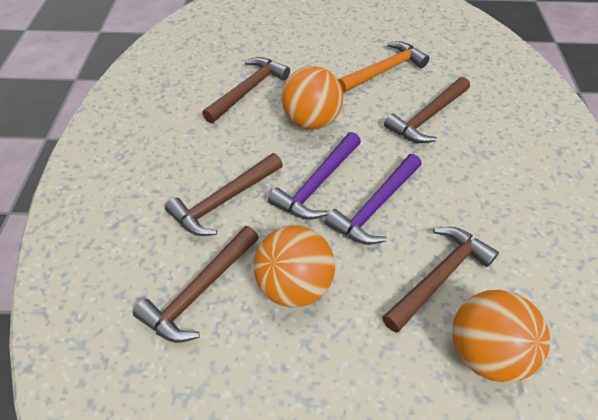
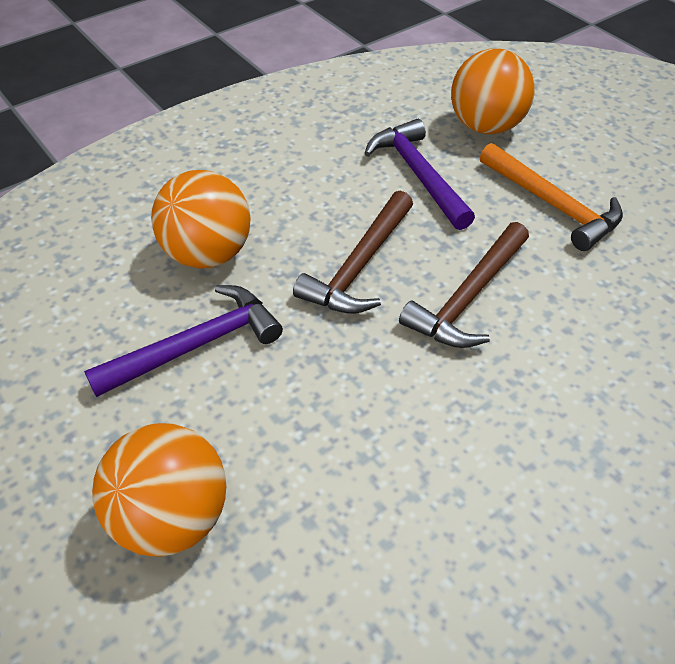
brown hammer: 5 -> 2

